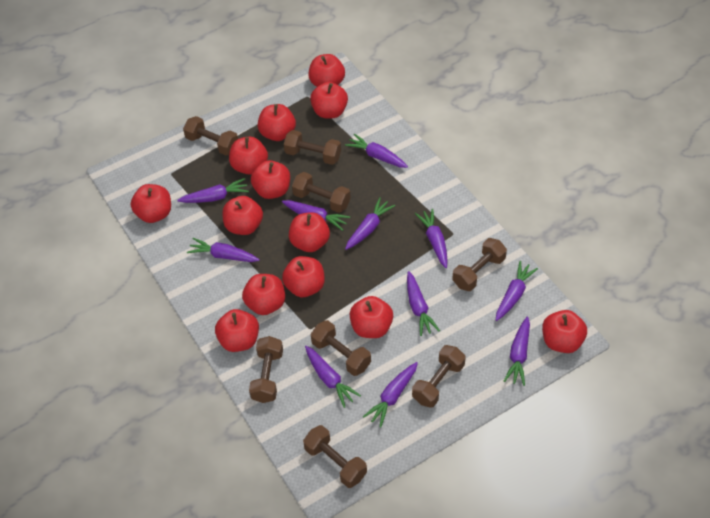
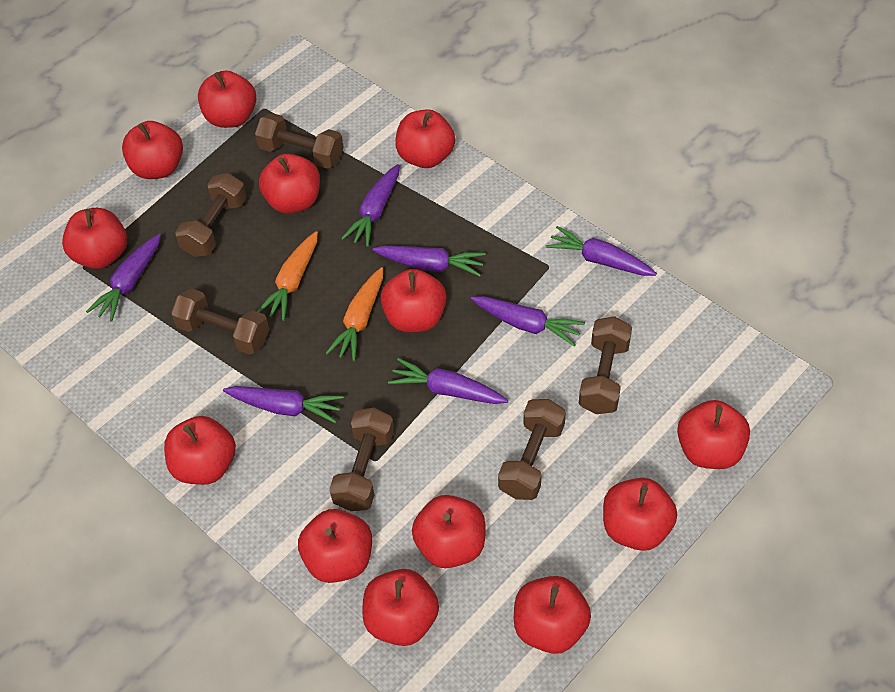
brown dumbbell: 8 -> 6
orange carrot: 0 -> 2
purple carrot: 11 -> 7

